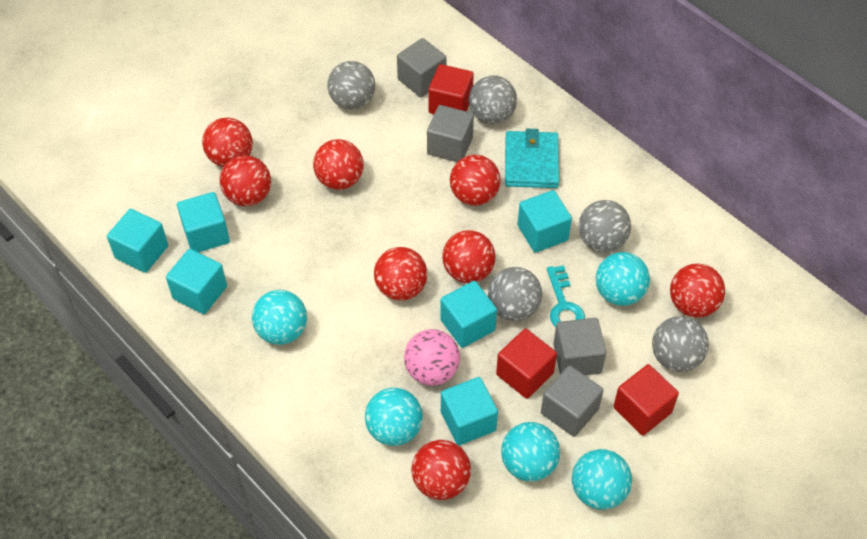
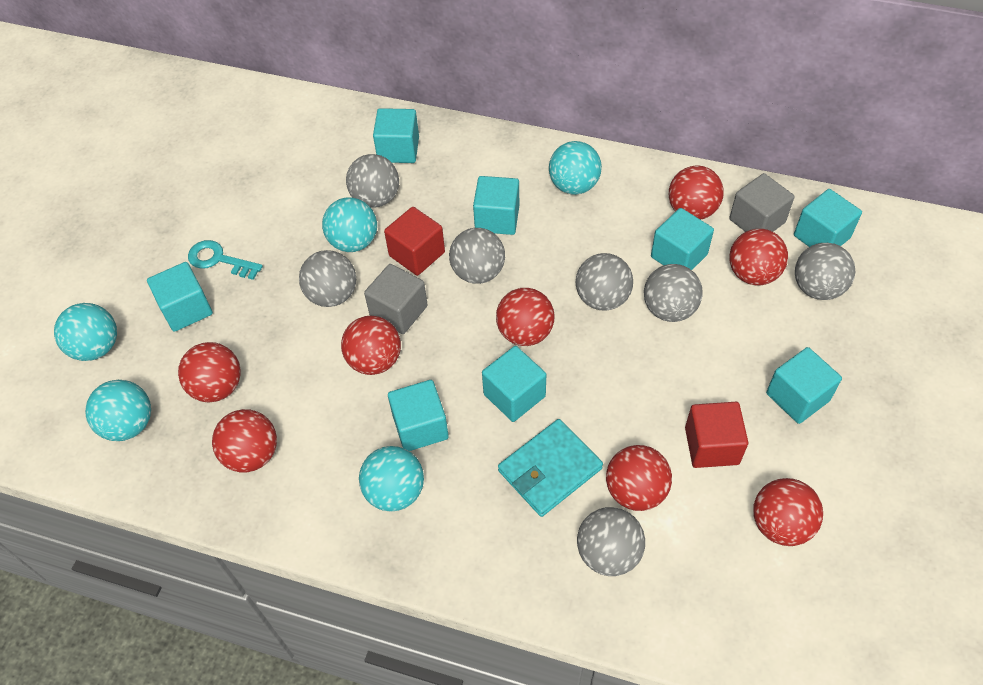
grey ball: 5 -> 7
grey cube: 4 -> 2
pink ball: 1 -> 0
red cube: 3 -> 2
turquoise cube: 6 -> 8

